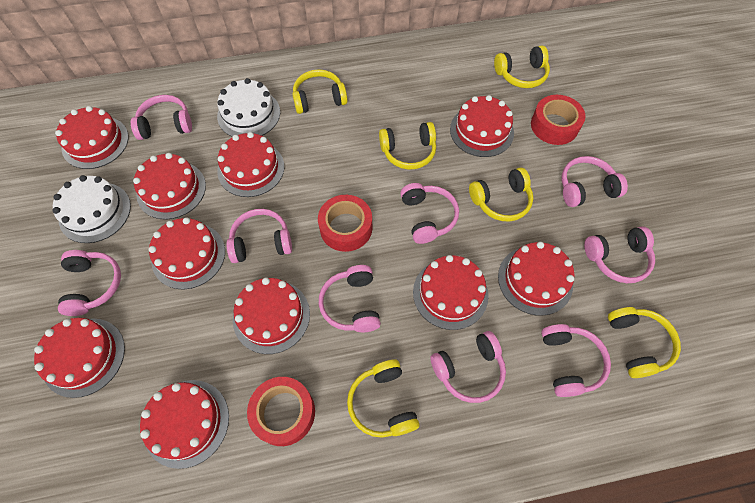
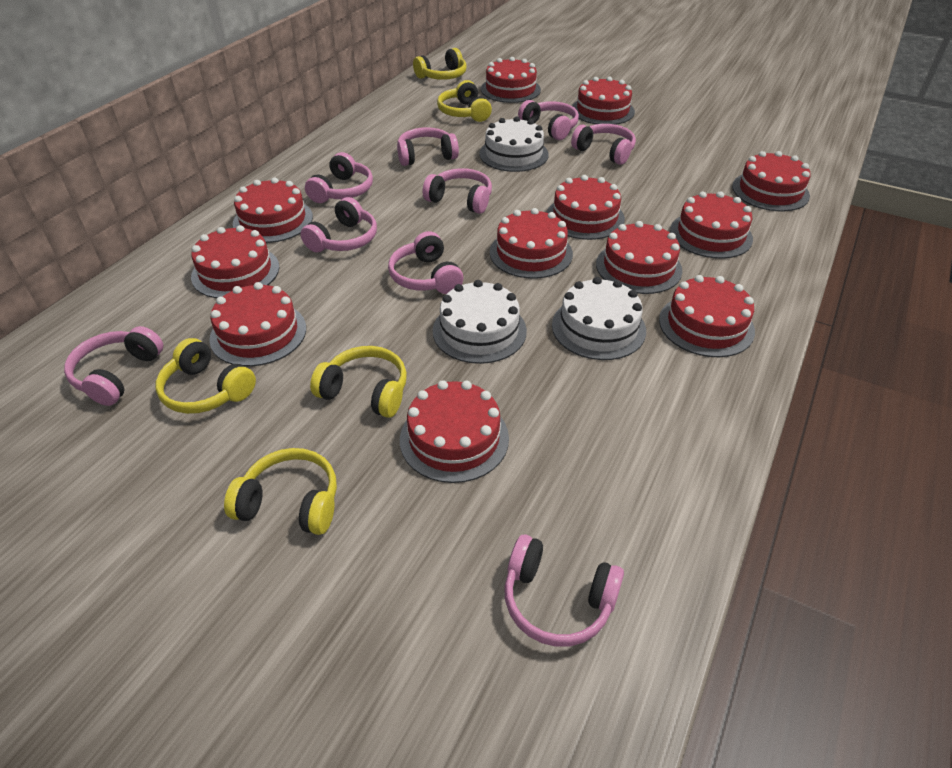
red cake: 10 -> 12
red tape: 3 -> 0
white cake: 2 -> 3
yellow headphones: 6 -> 5

